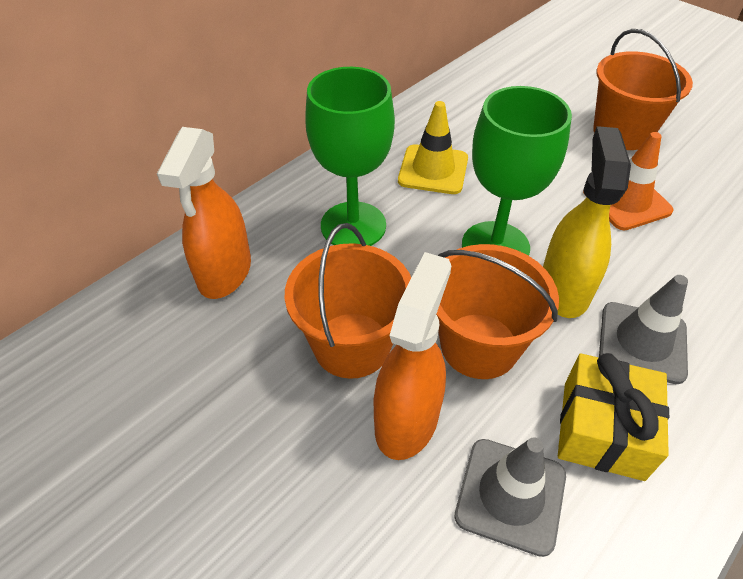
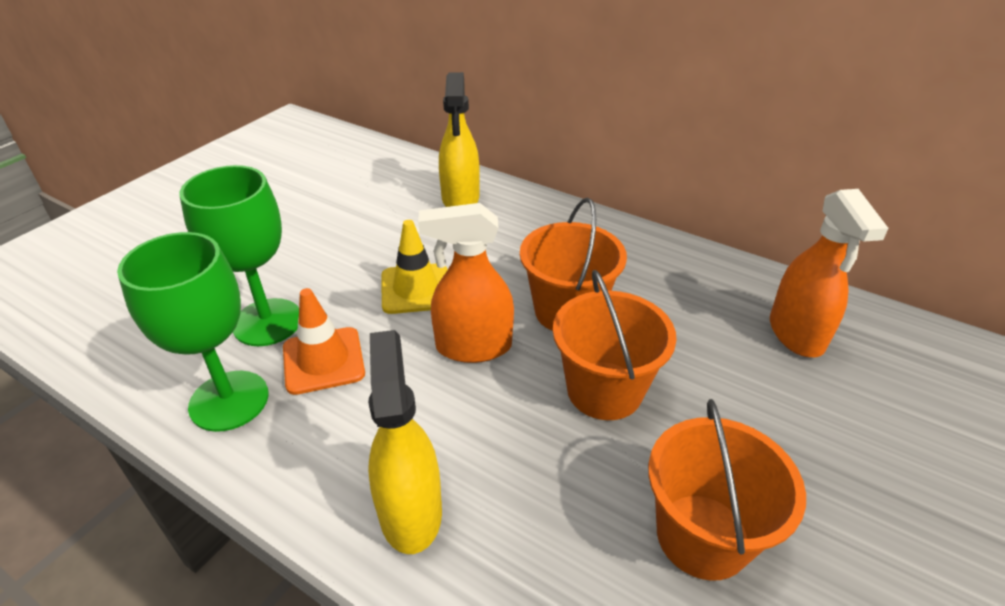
grey traffic cone: 2 -> 0
yellow gift: 1 -> 0
yellow spray bottle: 1 -> 2

